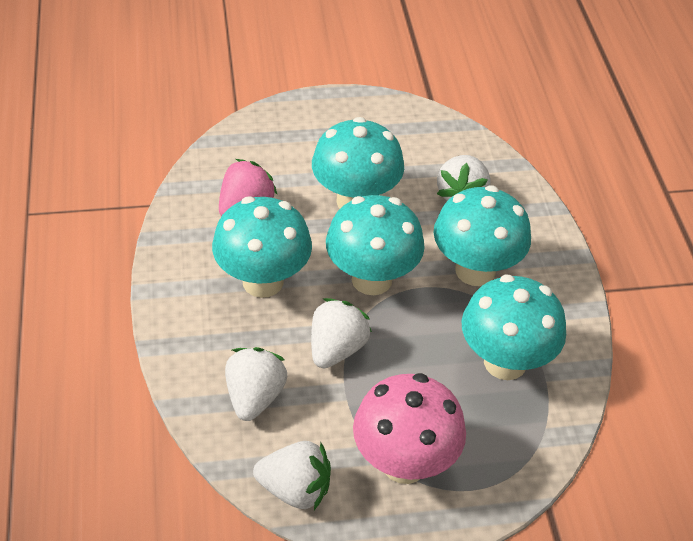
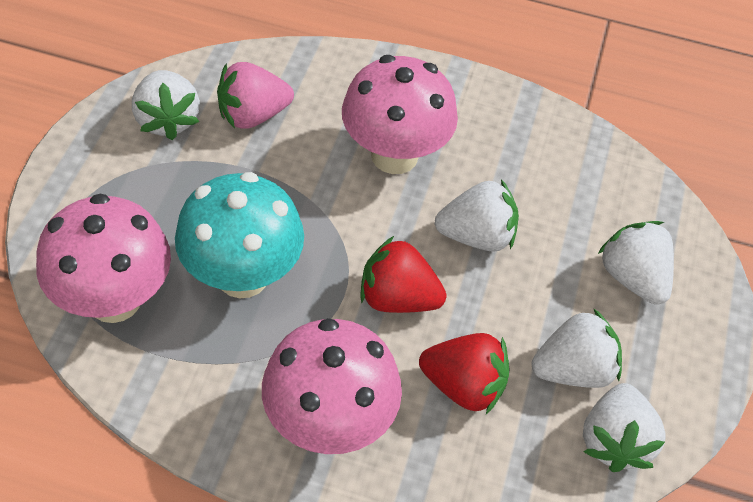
pink mushroom: 1 -> 3
red strawberry: 0 -> 2
turquoise mushroom: 5 -> 1
white strawberry: 4 -> 5

